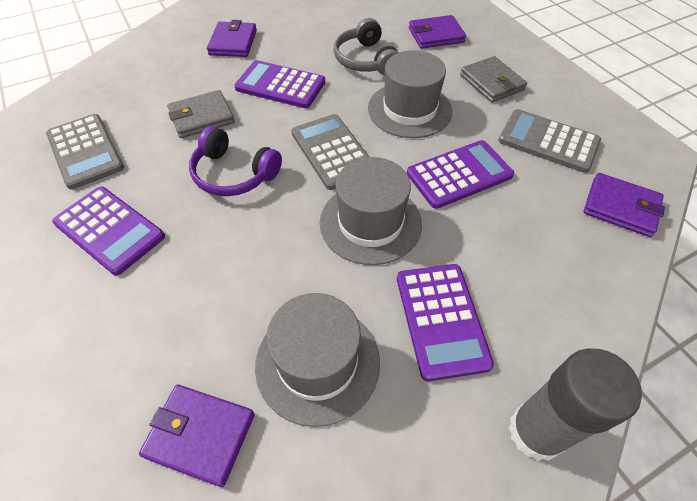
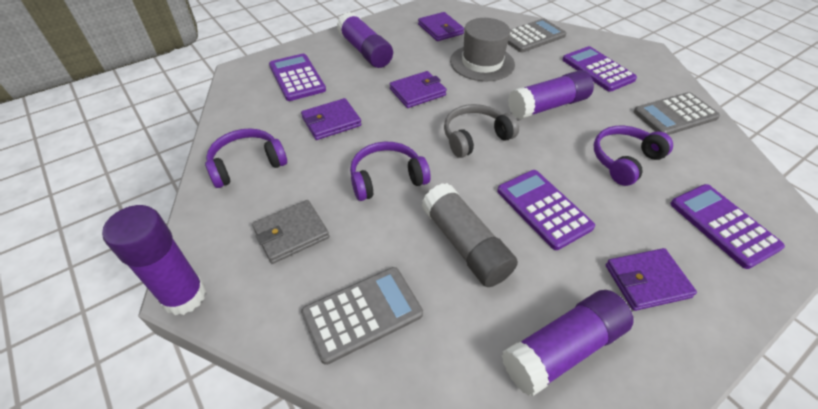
grey hat: 3 -> 1
grey wallet: 2 -> 1
purple glue stick: 0 -> 4
purple headphones: 1 -> 3

